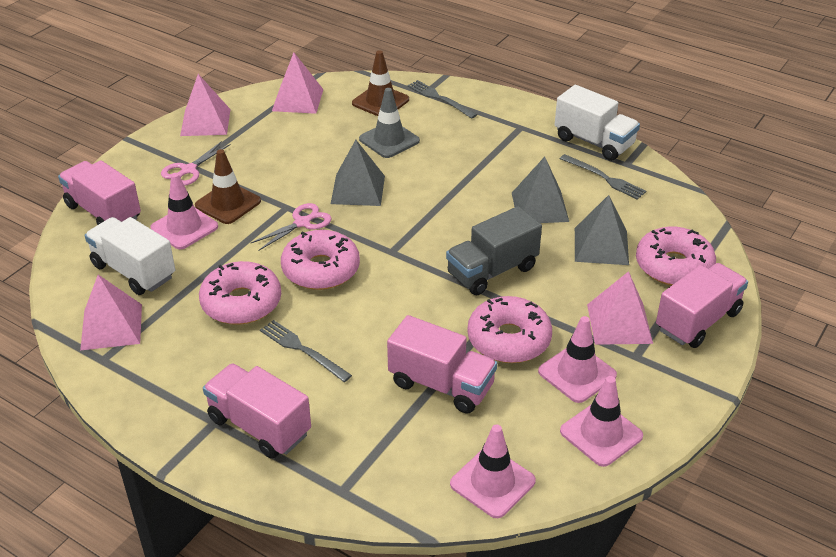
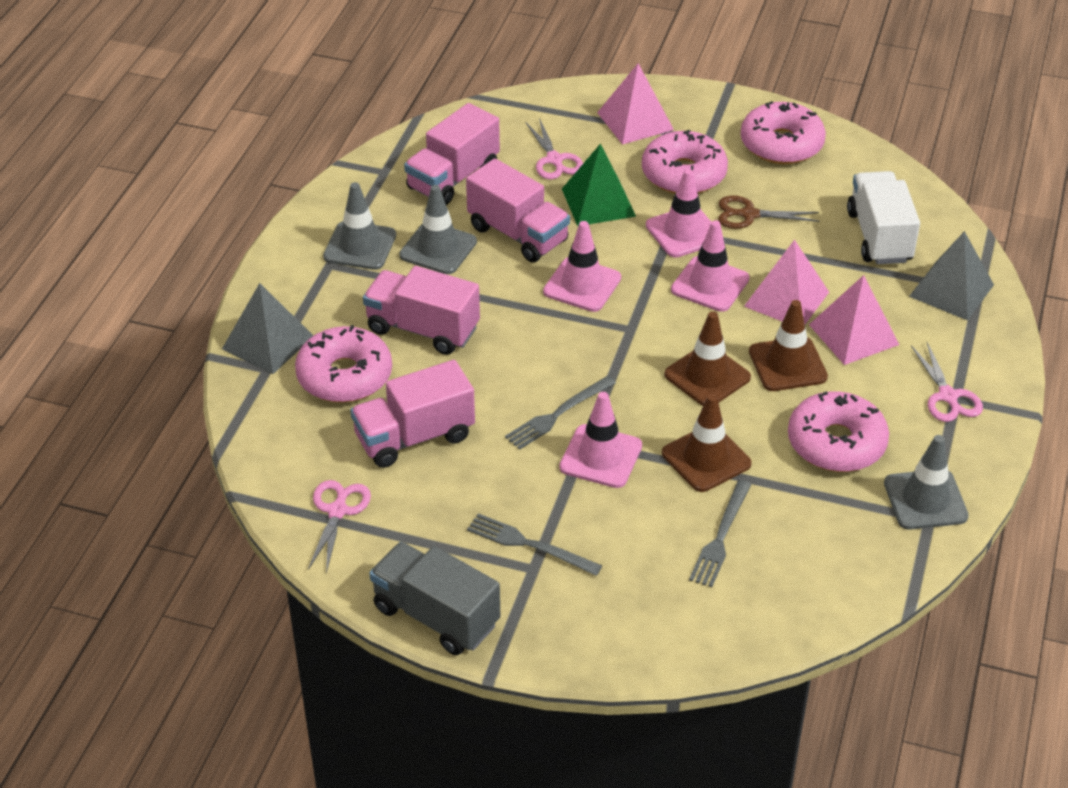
brown scissors: 0 -> 1
brown traffic cone: 2 -> 3
green pyramid: 0 -> 1
grey pyramid: 3 -> 2
grey traffic cone: 1 -> 3
pink pyramid: 4 -> 3
pink scissors: 2 -> 3
white truck: 2 -> 1

